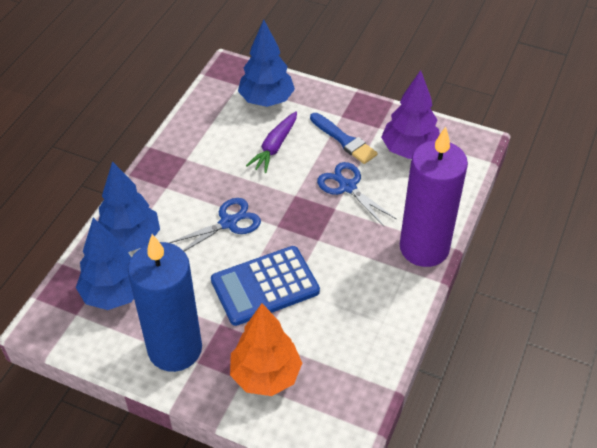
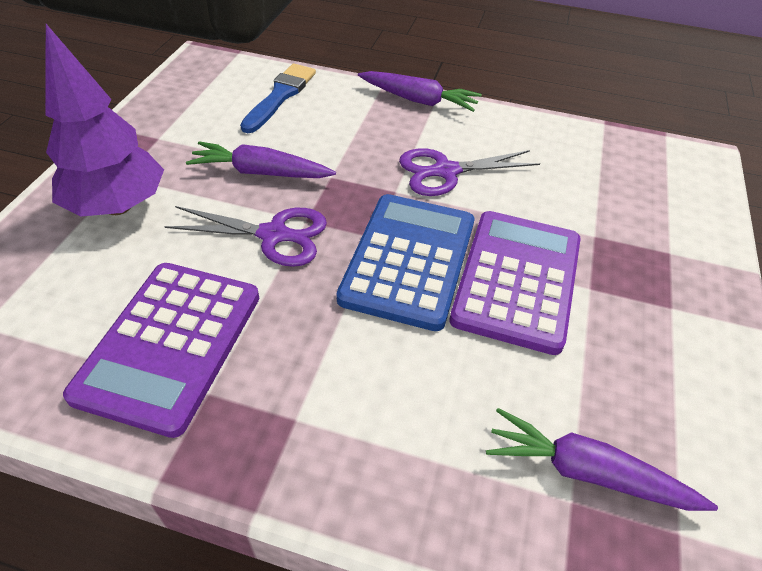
blue candle: 1 -> 0
blue scissors: 2 -> 0
blue tree: 3 -> 0
orange tree: 1 -> 0
purple calculator: 0 -> 2
purple candle: 1 -> 0
purple carrot: 1 -> 3
purple scissors: 0 -> 2

